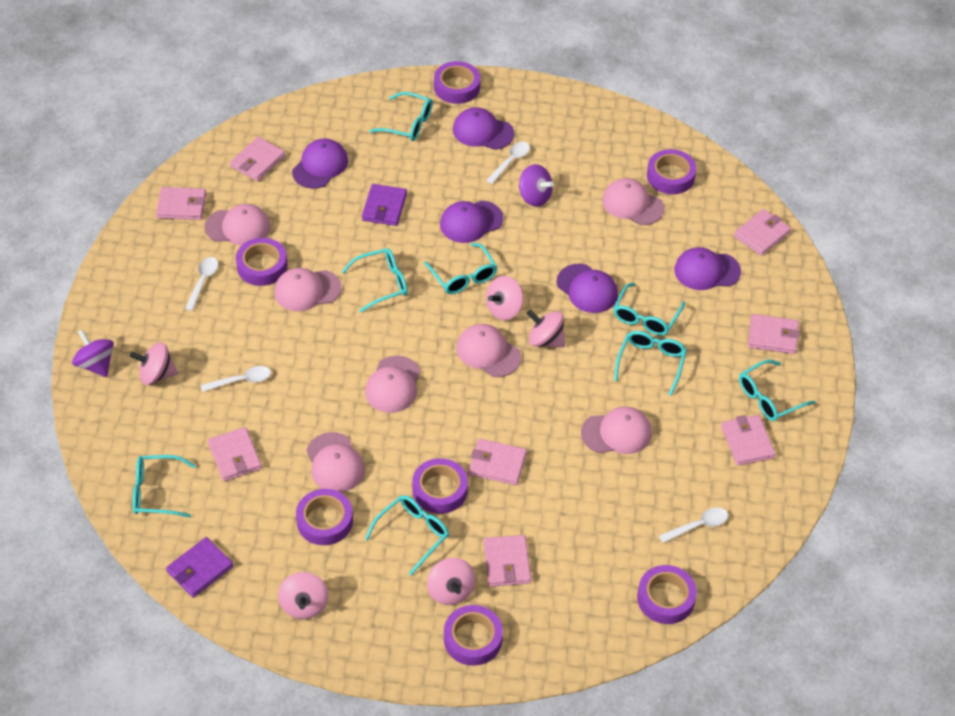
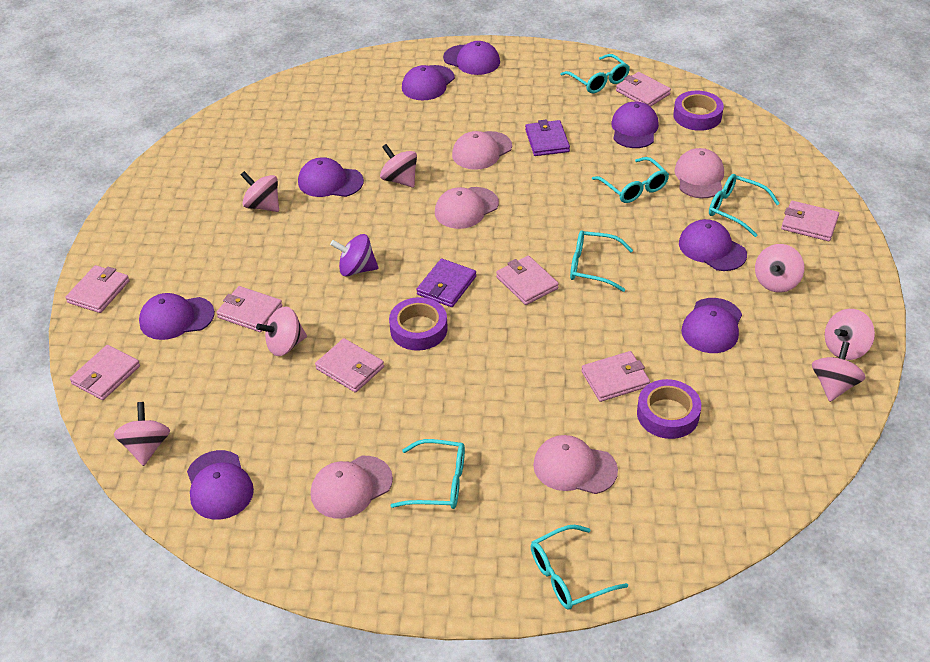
pink cap: 7 -> 5
pink spinning top: 5 -> 7
purple cap: 5 -> 8
purple spinning top: 2 -> 1
purple tape: 7 -> 3
turquoise glasses: 8 -> 6
white spoon: 4 -> 0

